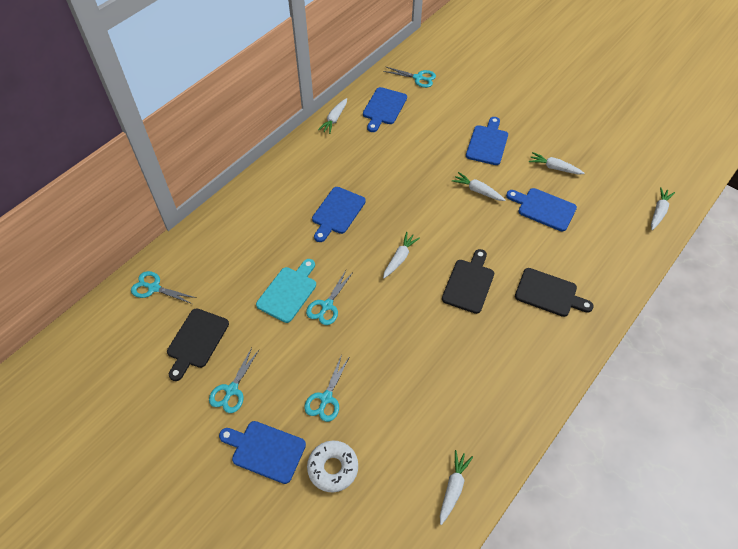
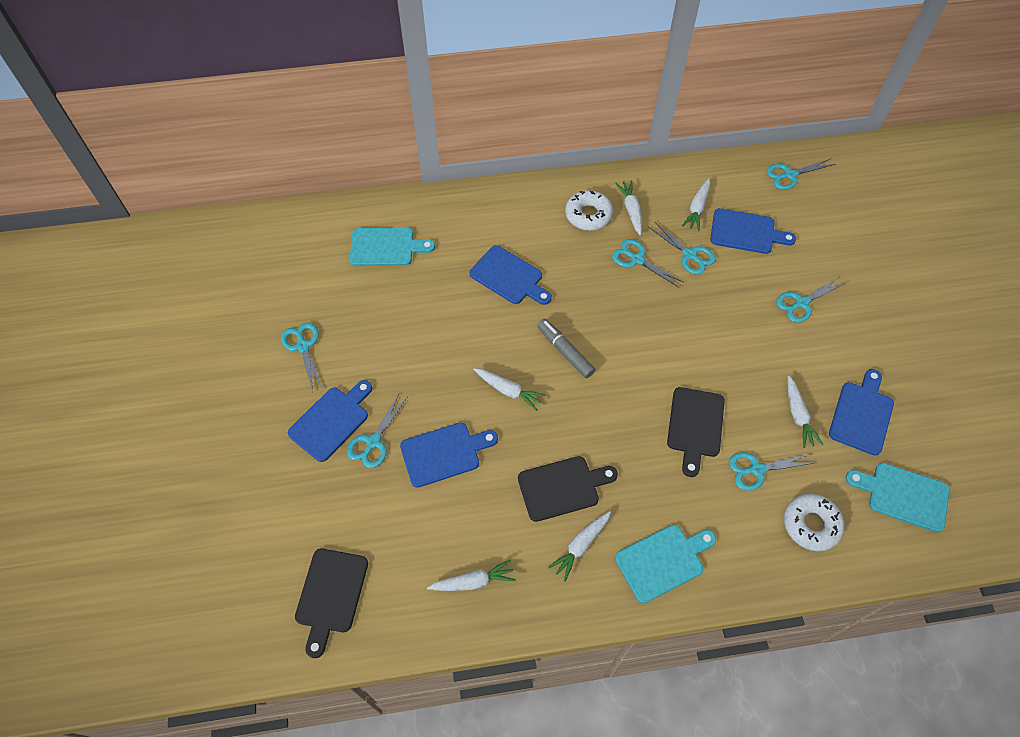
grey marker: 0 -> 1
turquoise cutting board: 1 -> 3
turquoise scissors: 5 -> 7
white donut: 1 -> 2

